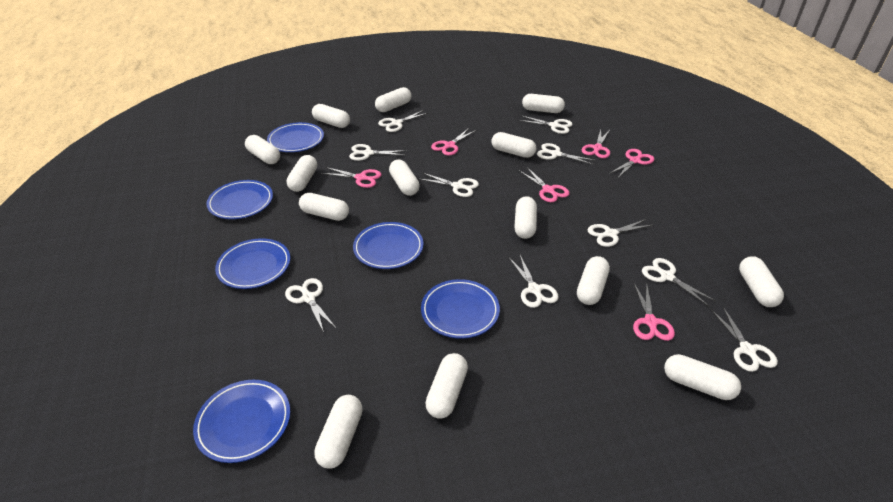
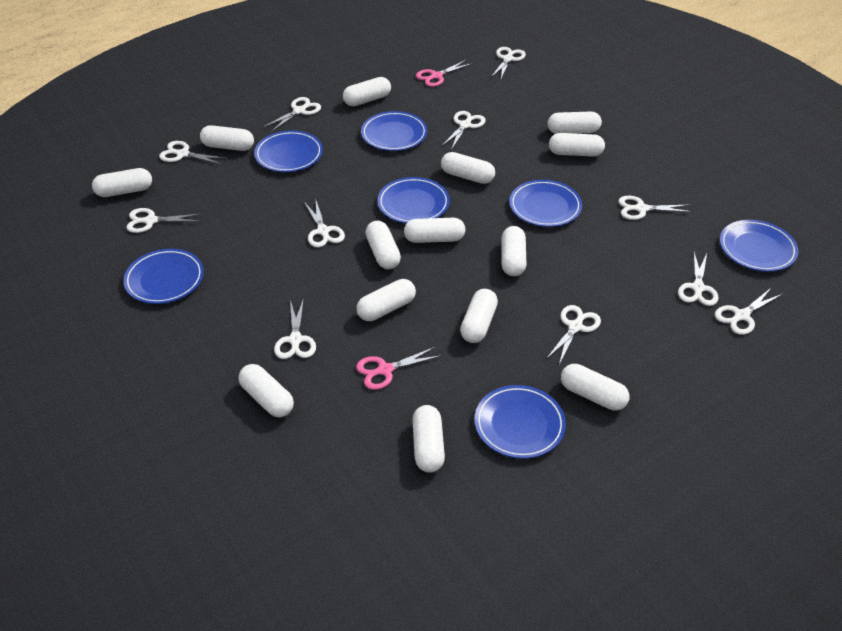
blue plate: 6 -> 7
pink scissors: 6 -> 2
white scissors: 10 -> 11

